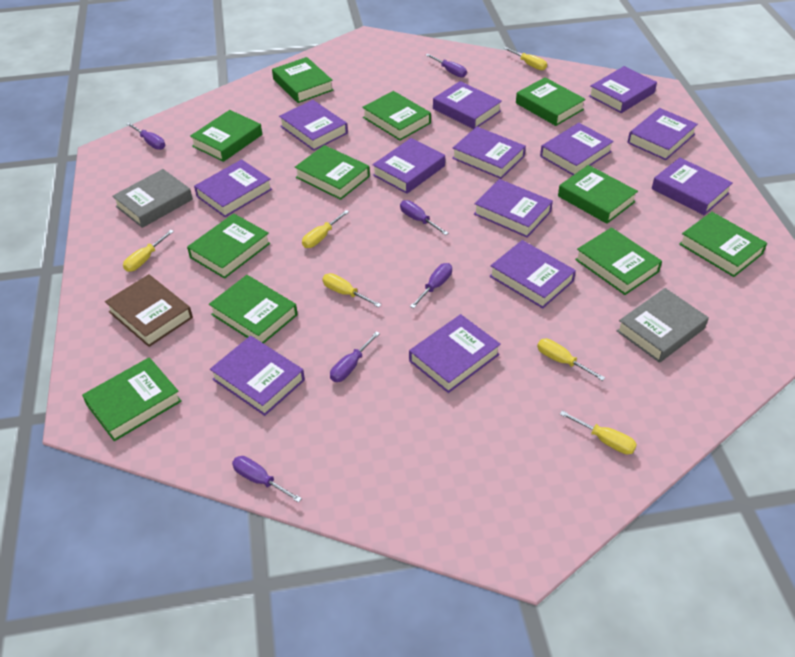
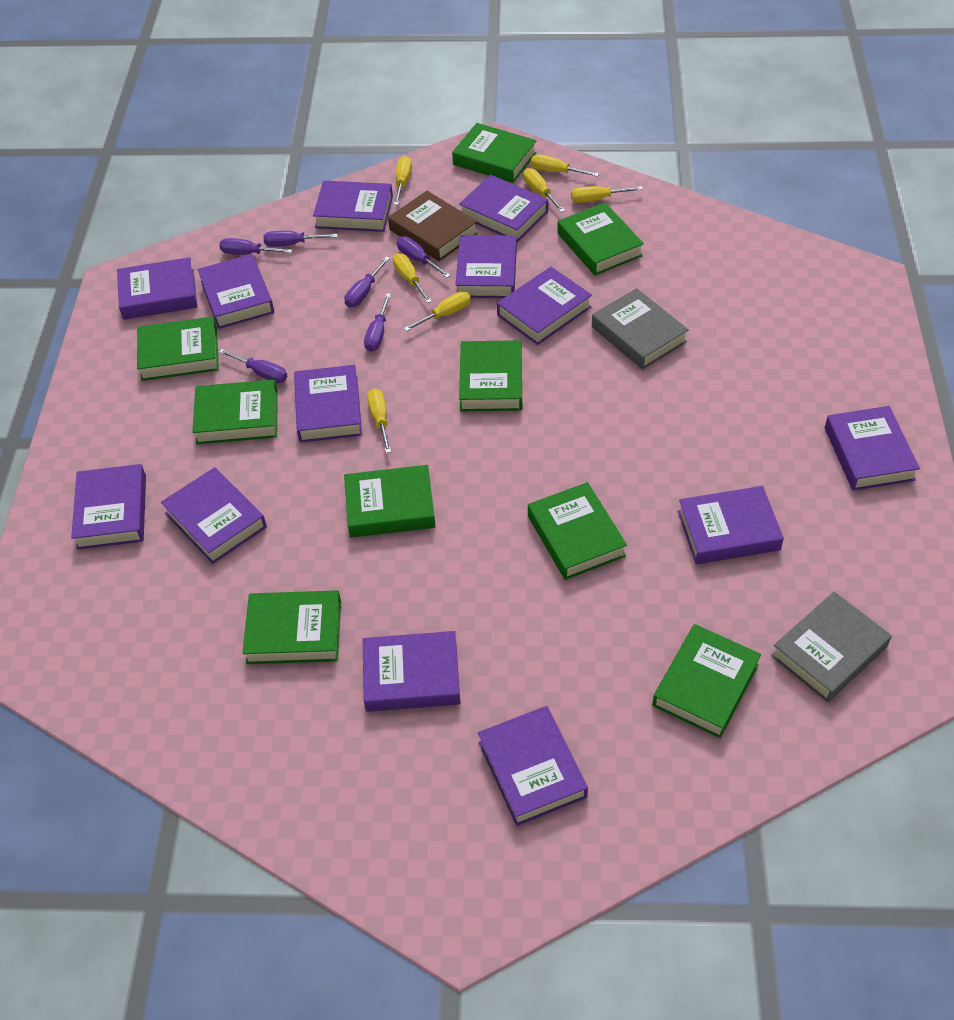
green book: 11 -> 9
yellow screwdriver: 6 -> 7

